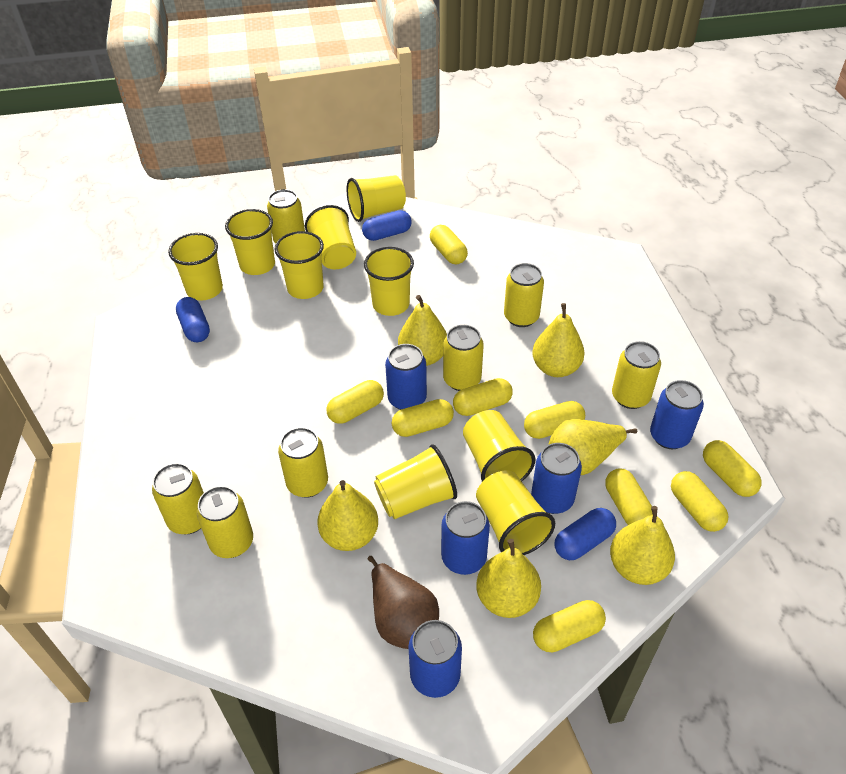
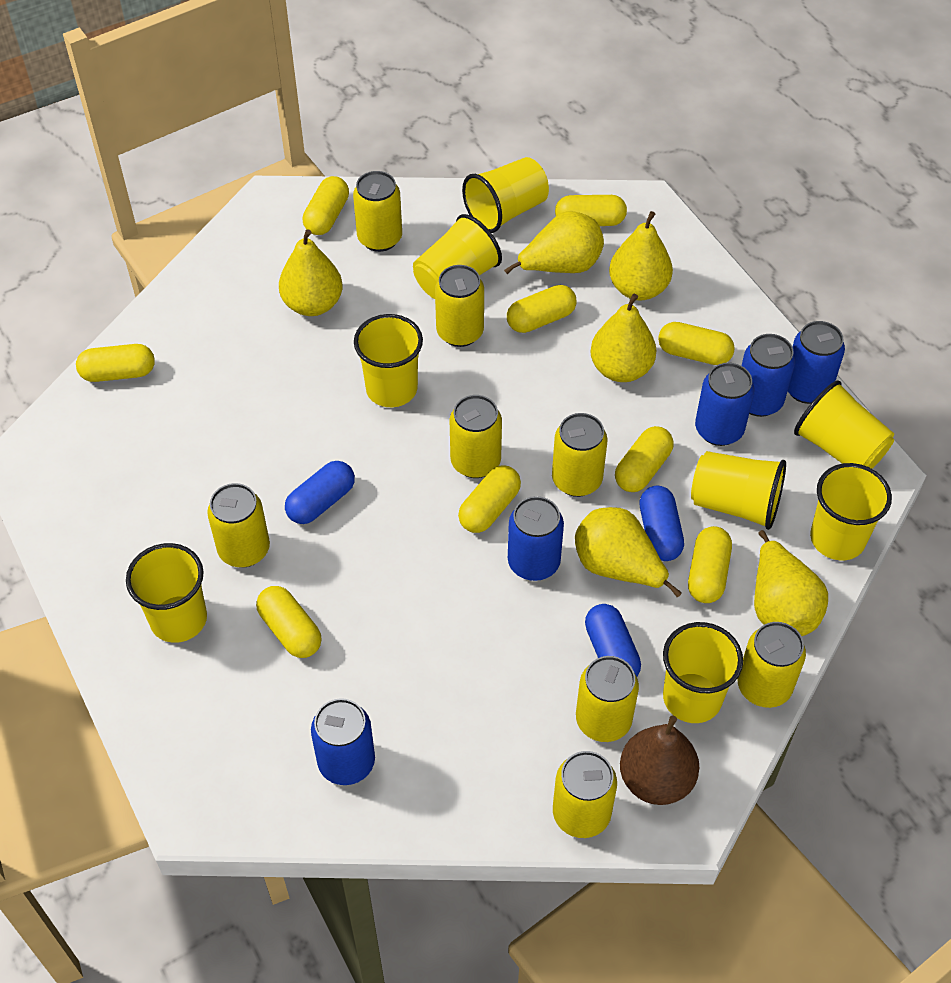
yellow can: 7 -> 8
yellow cup: 9 -> 8

